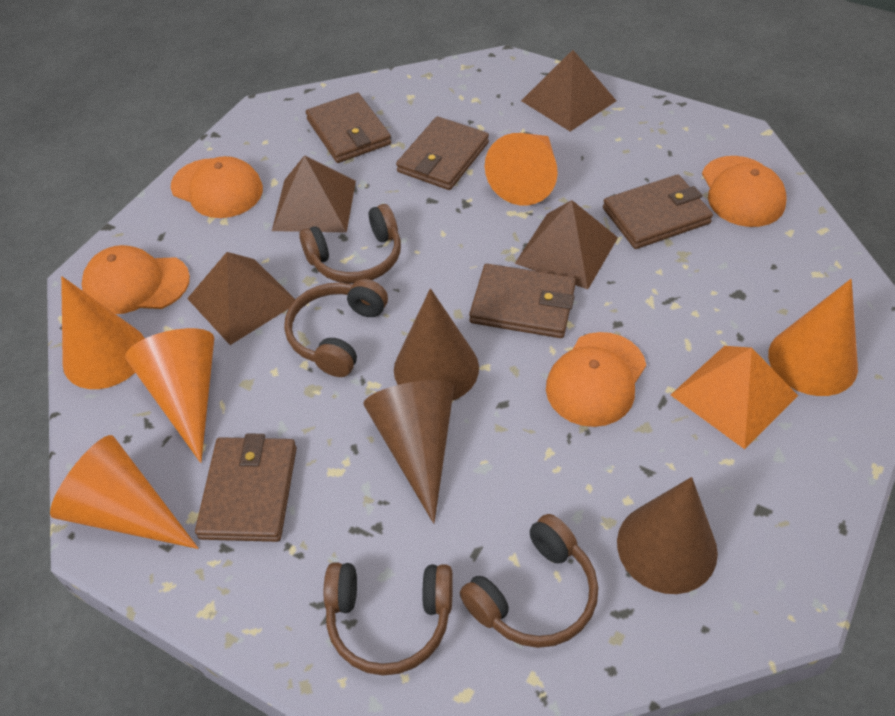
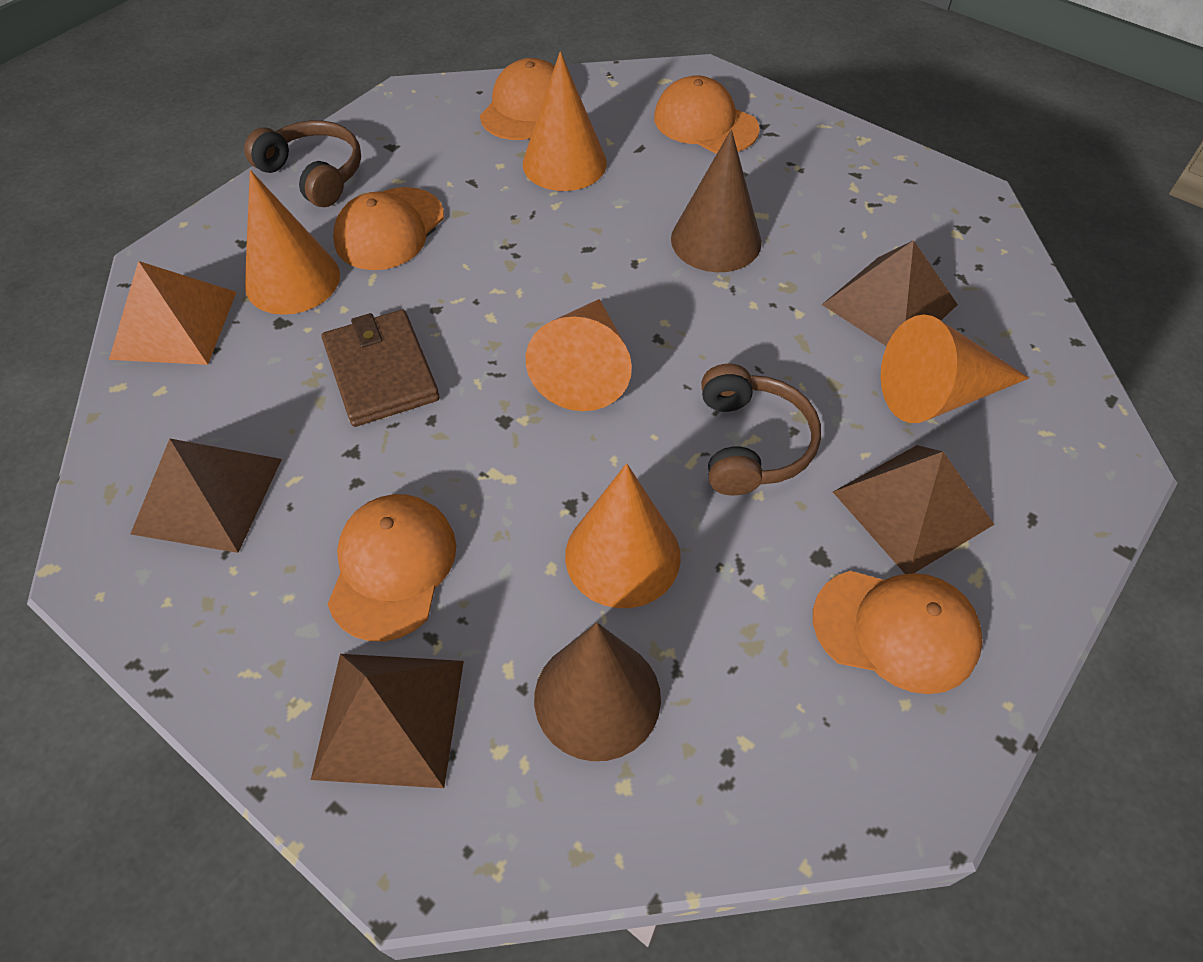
brown cone: 3 -> 2
brown headphones: 4 -> 2
brown wallet: 5 -> 1
orange cap: 4 -> 5

